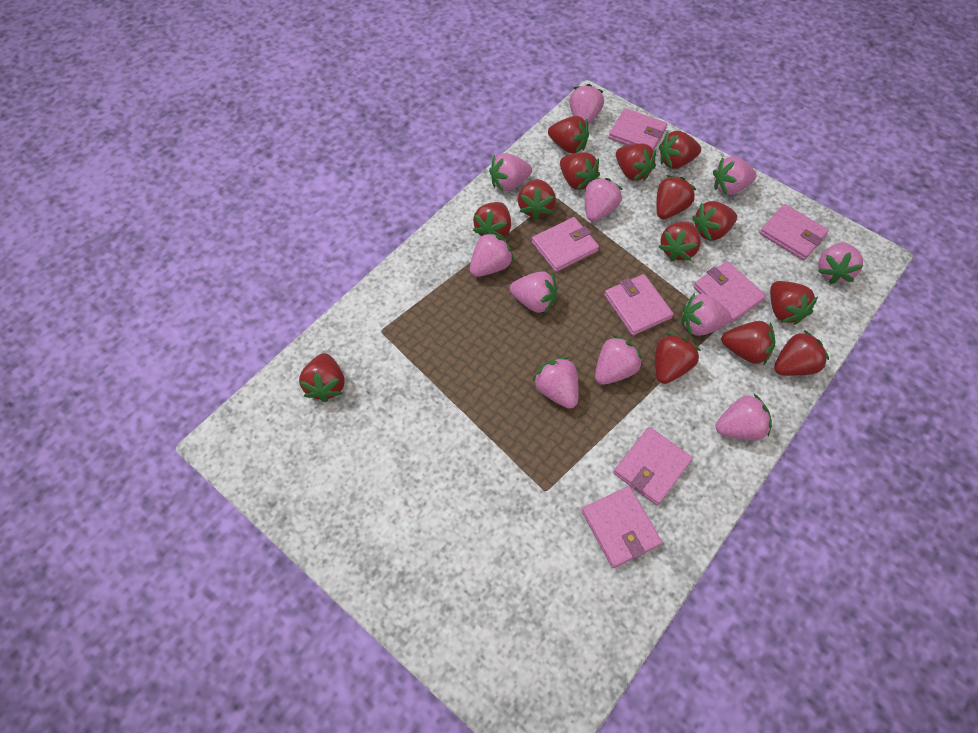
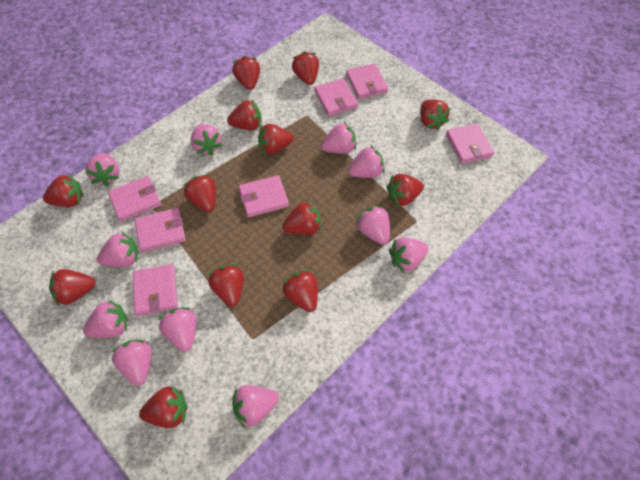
red strawberry: 14 -> 13

